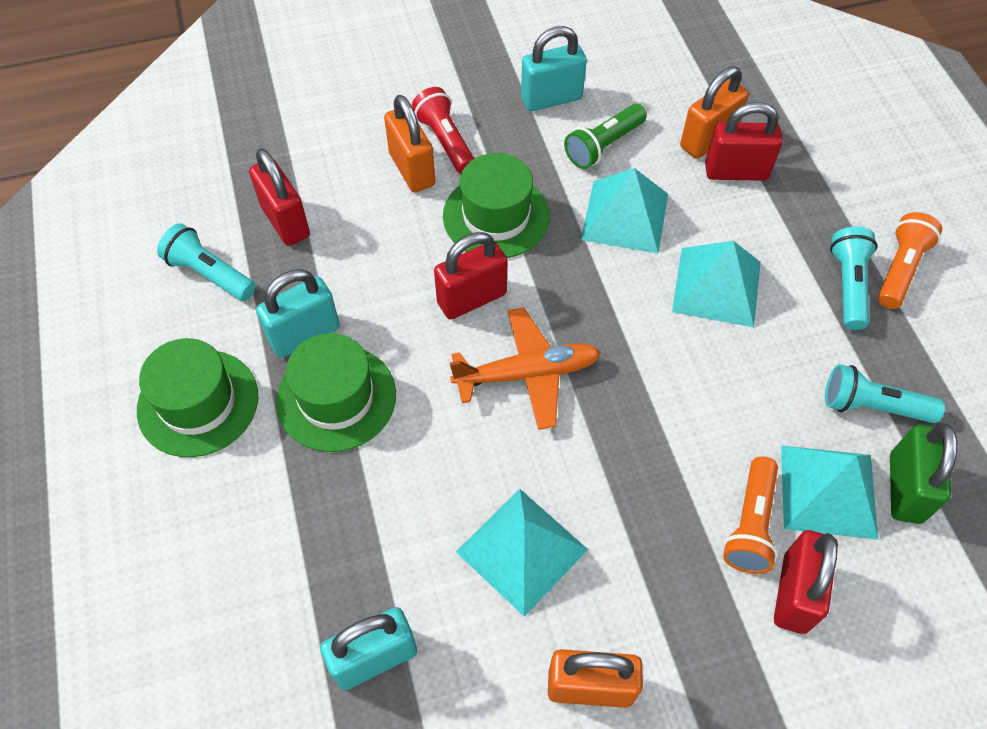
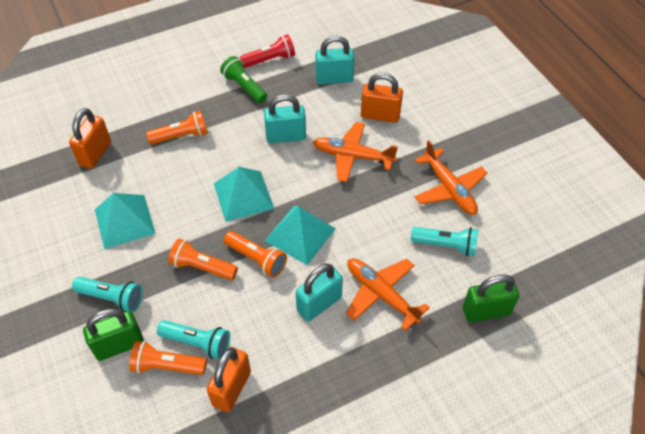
green hat: 3 -> 0
green padlock: 1 -> 2
orange flashlight: 2 -> 4
orange plane: 1 -> 3
red padlock: 4 -> 0
turquoise pyramid: 4 -> 3

